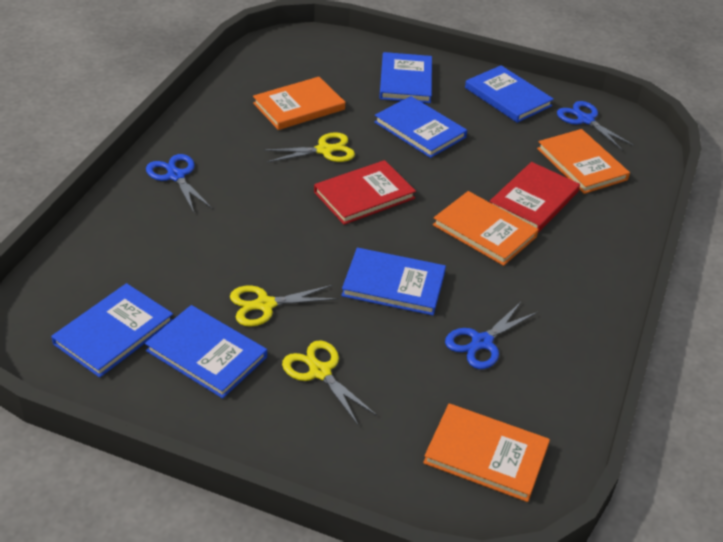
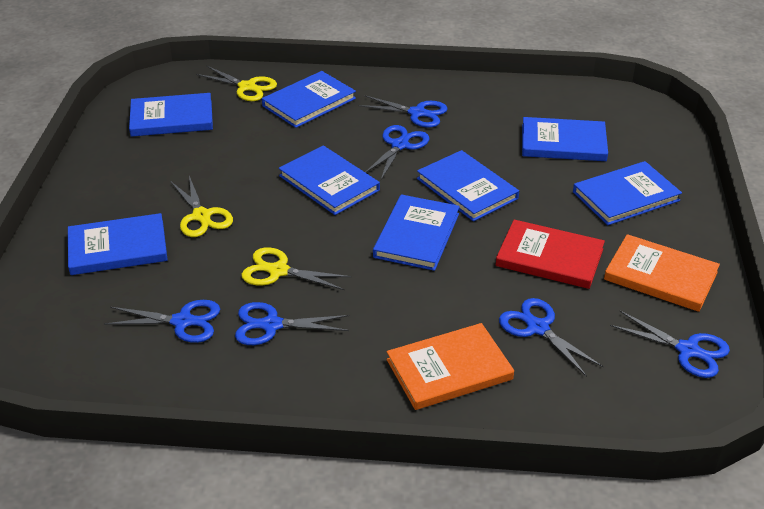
blue book: 6 -> 8
blue scissors: 3 -> 6
orange book: 4 -> 2
red book: 2 -> 1

